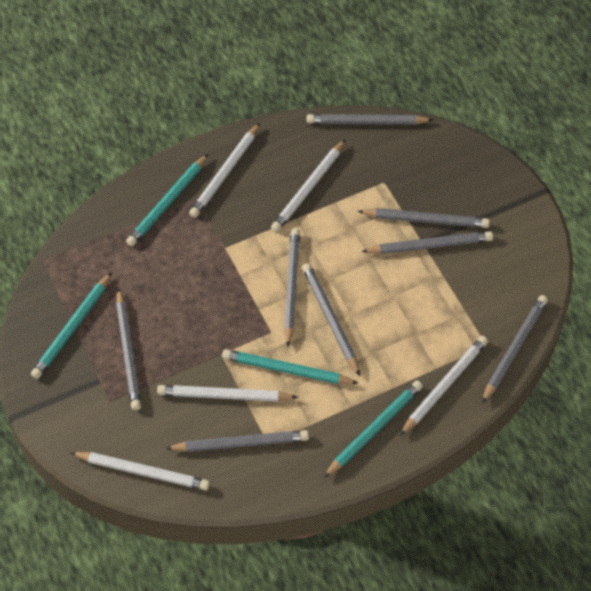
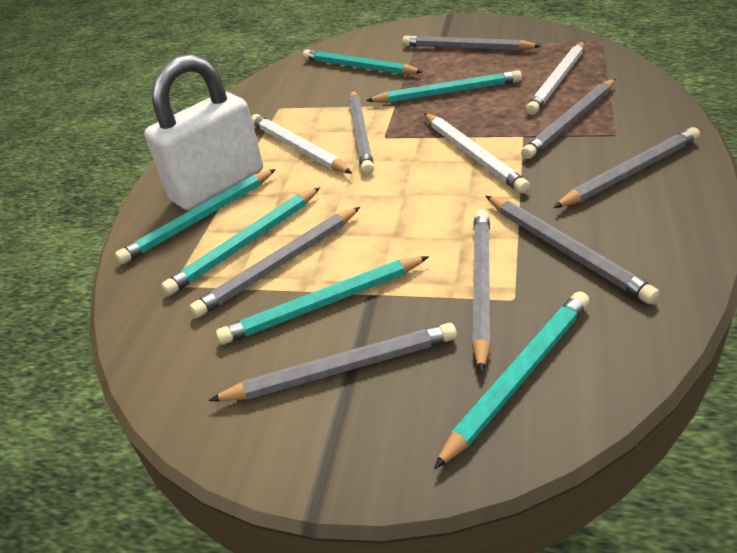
turquoise pencil: 4 -> 6
white padlock: 0 -> 1
white pencil: 5 -> 3

